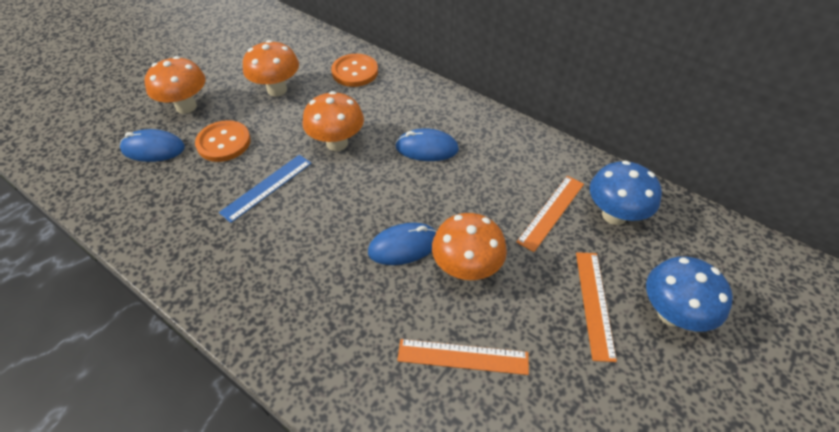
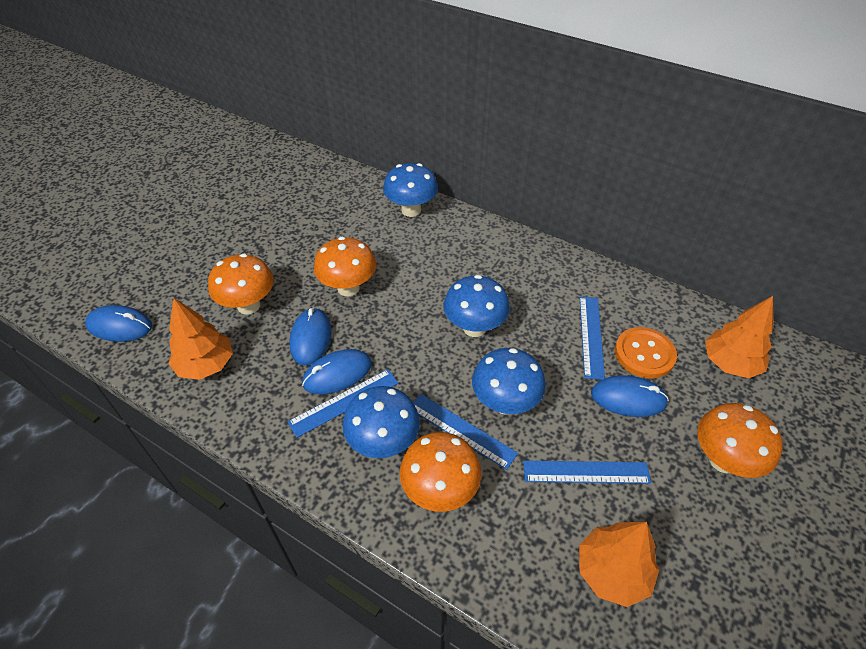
blue mouse: 3 -> 4
blue mushroom: 2 -> 4
blue ruler: 1 -> 4
orange button: 2 -> 1
orange ruler: 3 -> 0
orange tree: 0 -> 3

